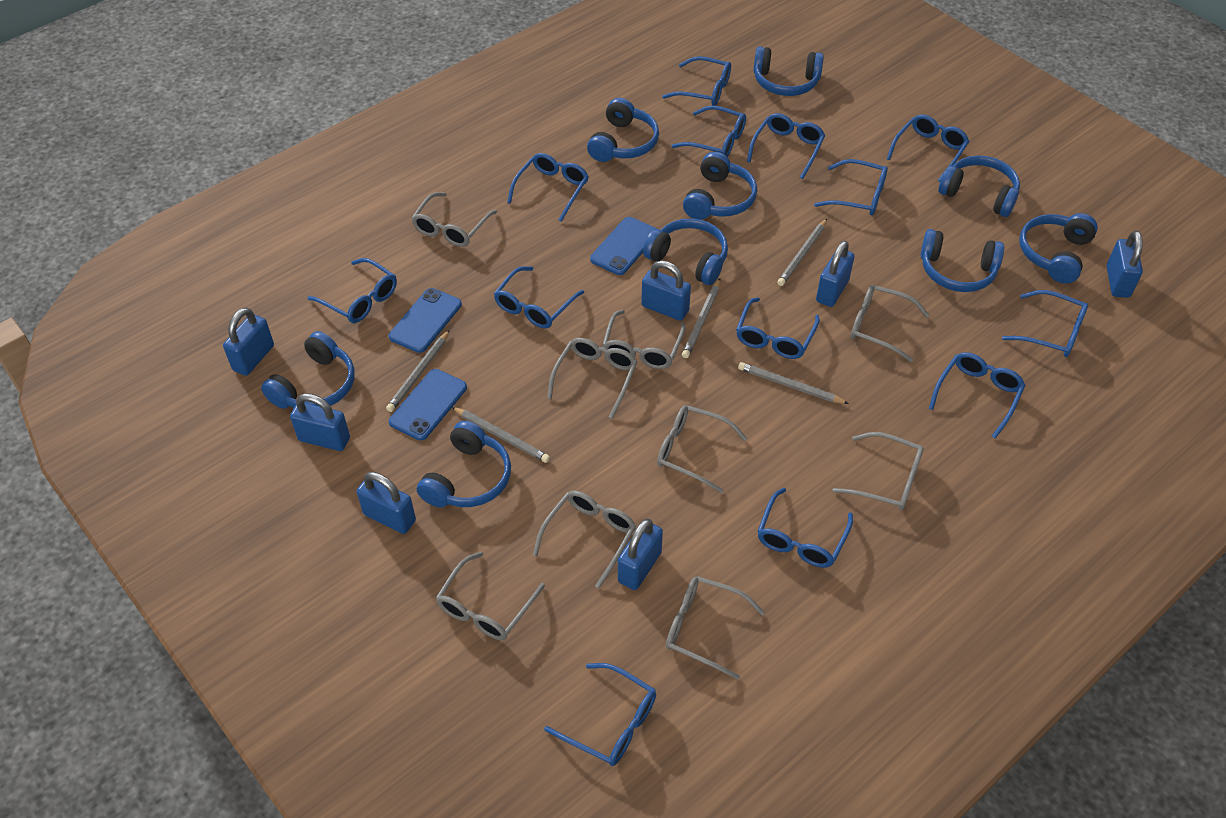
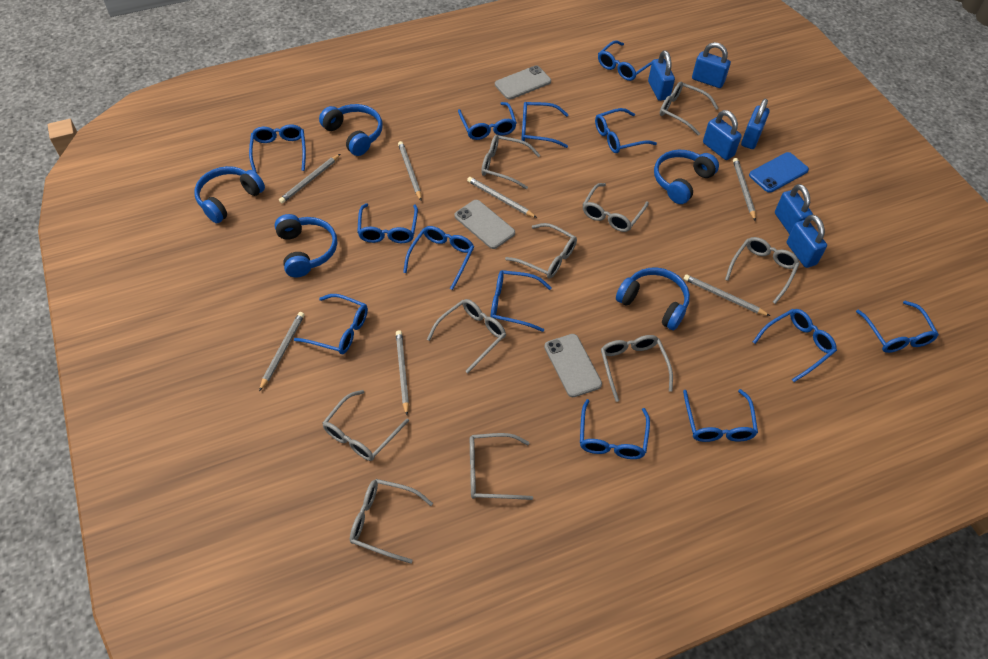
blue headphones: 9 -> 5
blue padlock: 7 -> 6
blue phone: 3 -> 1
grey glasses: 9 -> 10
grey pencil: 5 -> 7
grey phone: 0 -> 3

